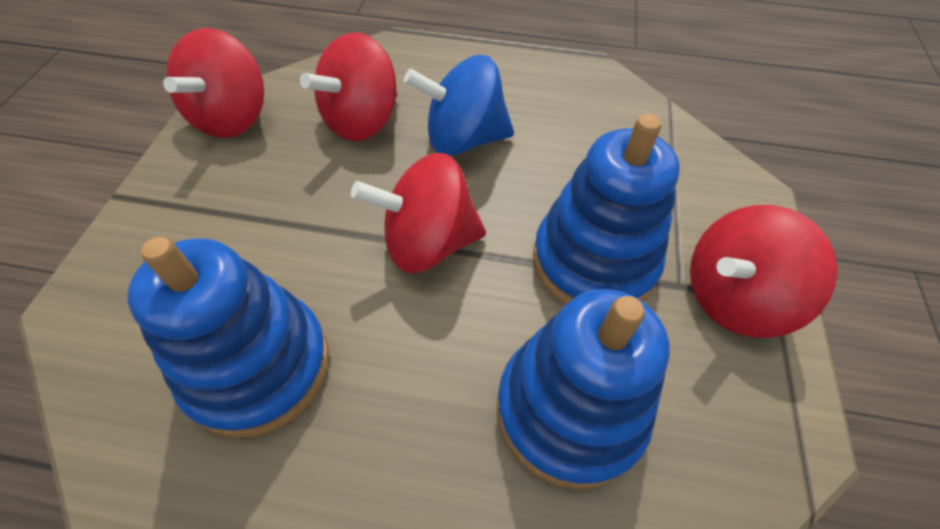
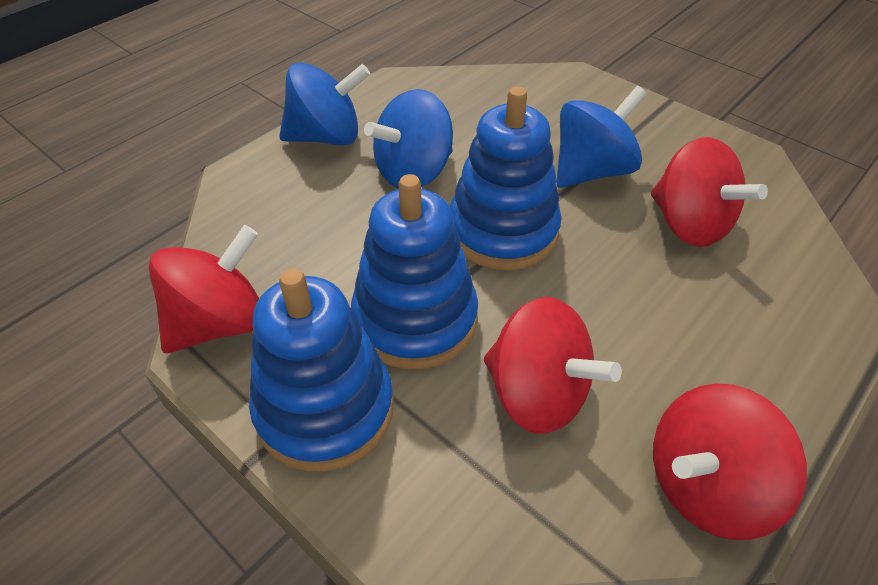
blue spinning top: 1 -> 3

